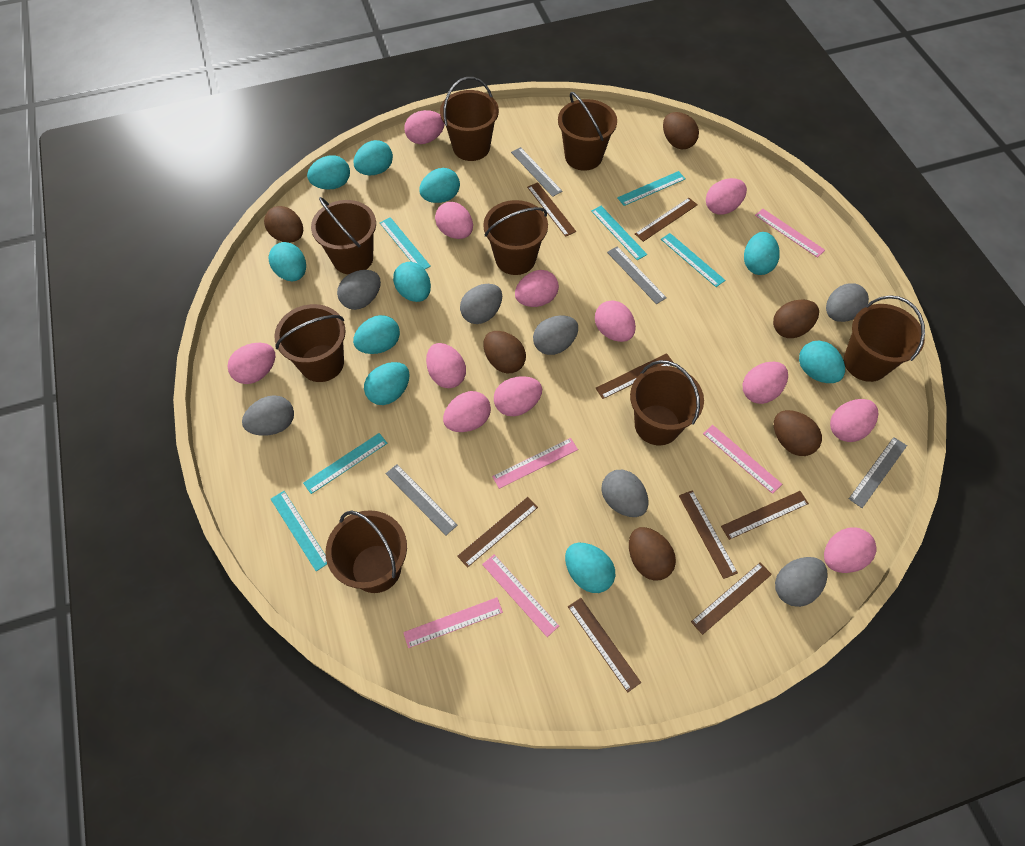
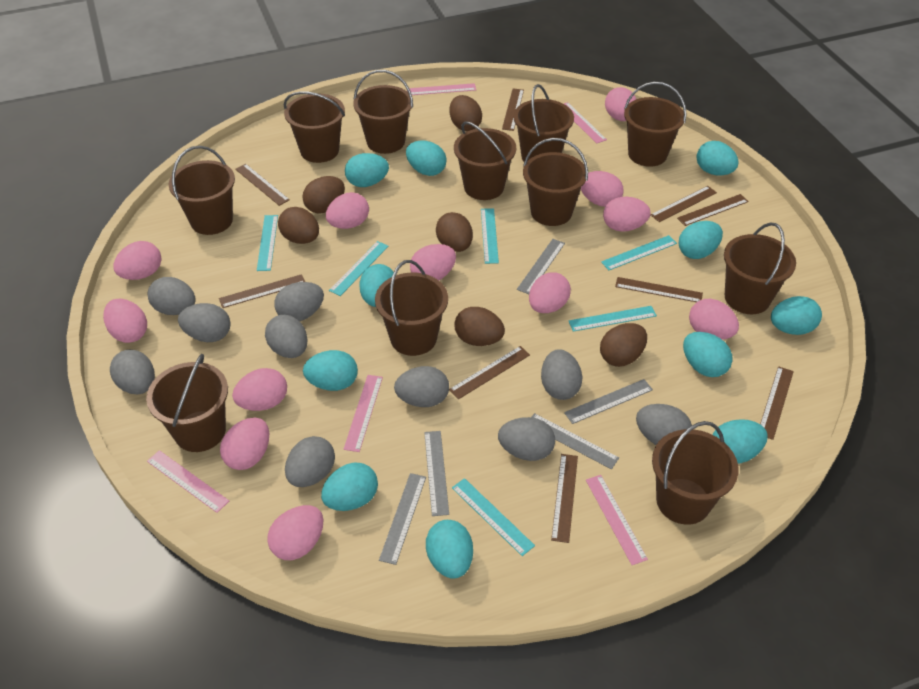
brown bucket: 8 -> 11
brown ruler: 8 -> 9
grey egg: 7 -> 10
grey ruler: 4 -> 5
turquoise egg: 10 -> 11

